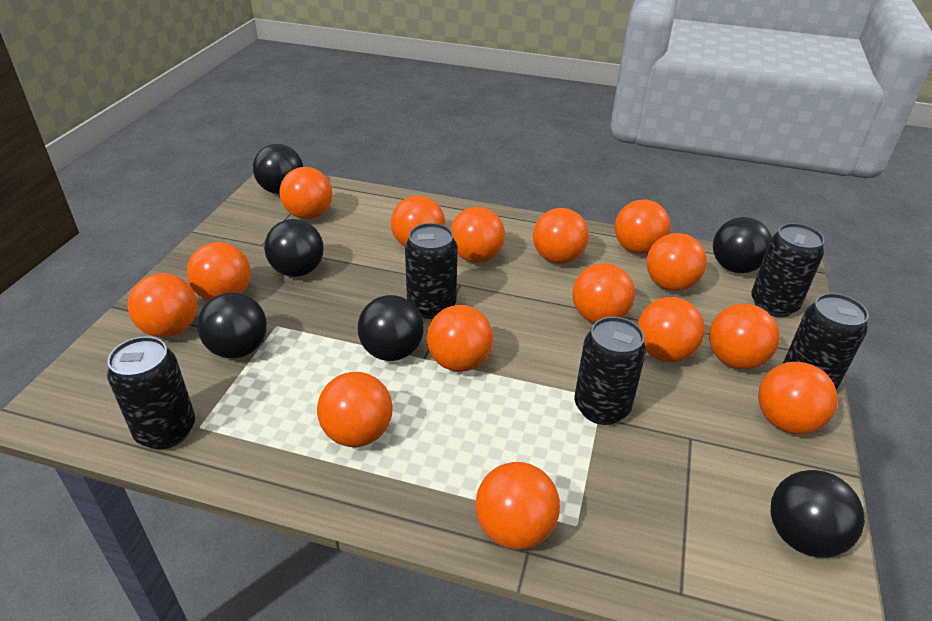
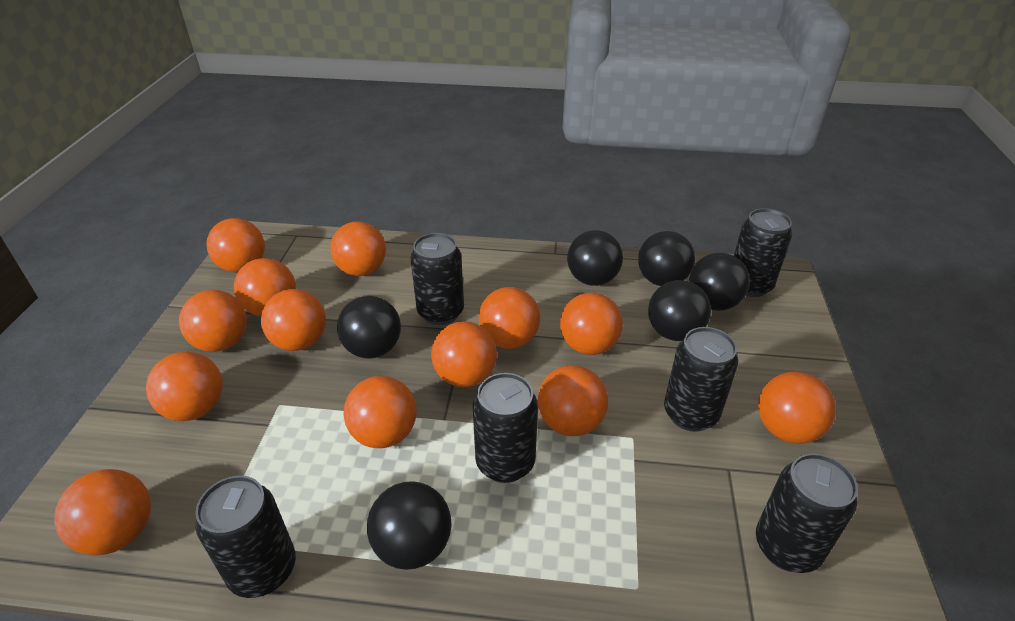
black can: 5 -> 6
orange ball: 15 -> 13

